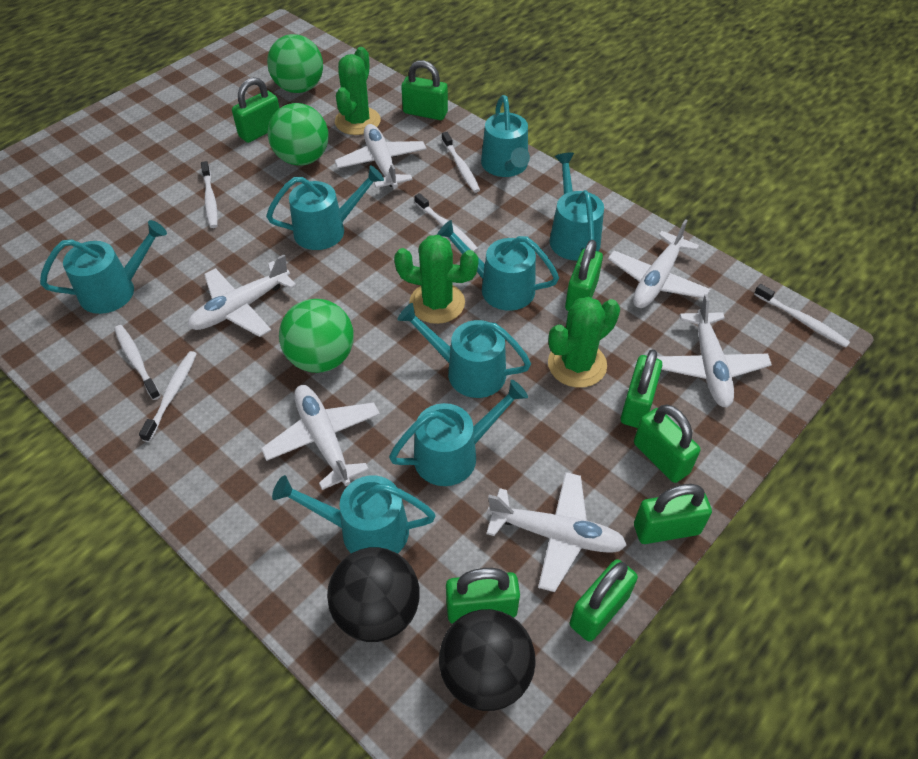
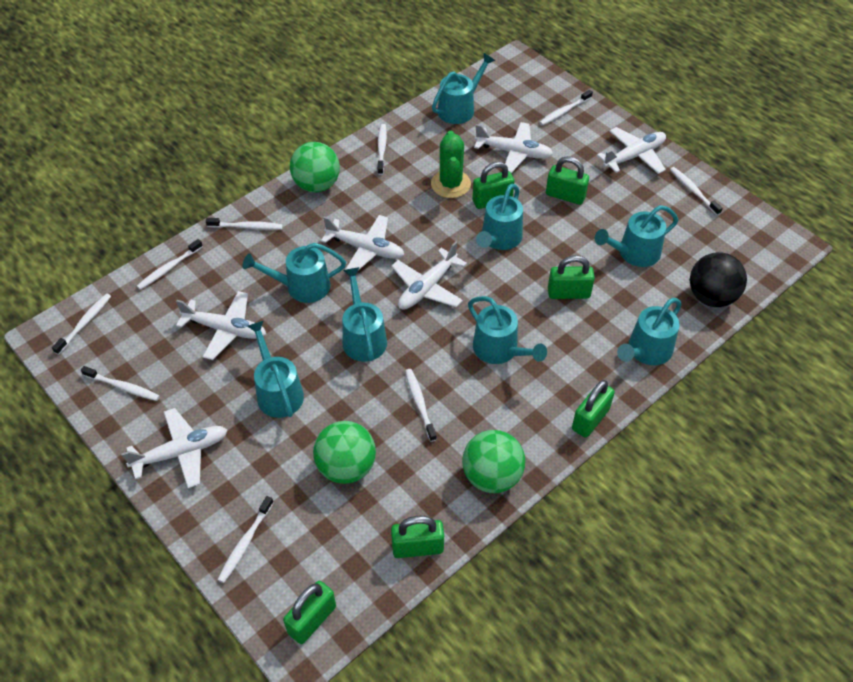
black ball: 2 -> 1
green cactus: 3 -> 1
green padlock: 8 -> 6
white toothbrush: 6 -> 9

